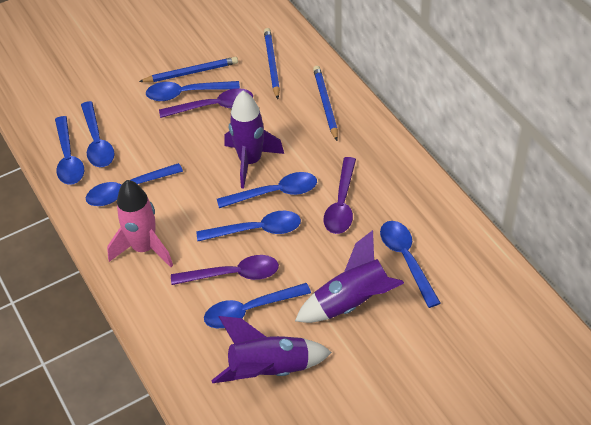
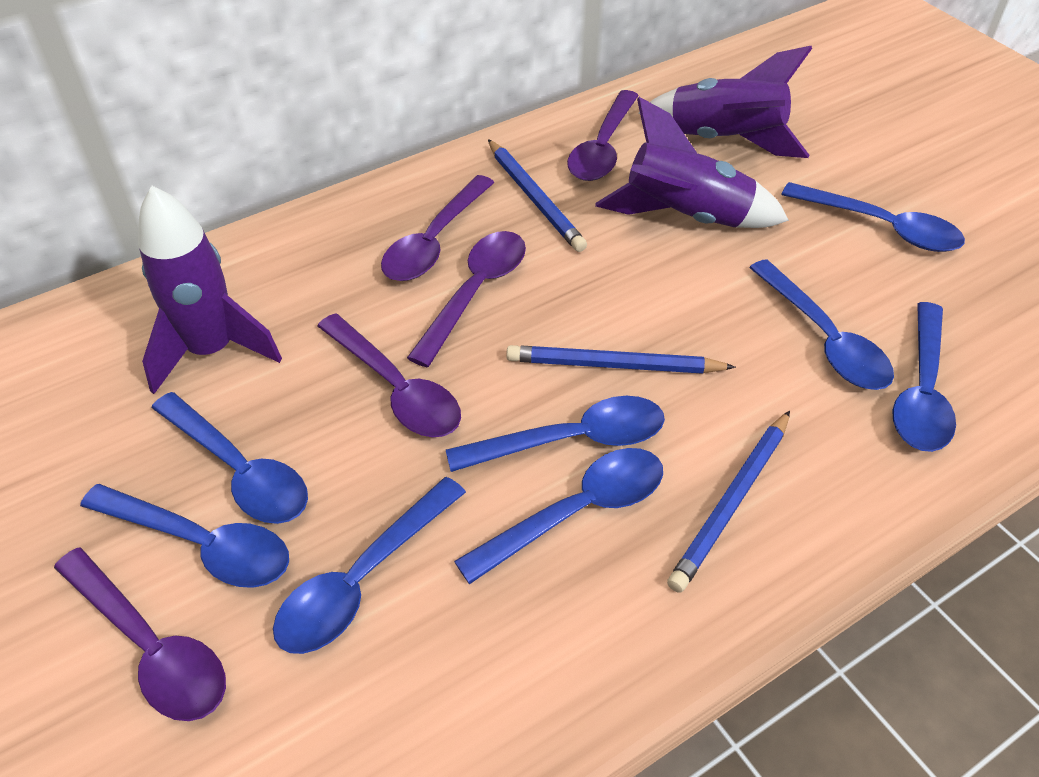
pink rocket: 1 -> 0
purple spoon: 3 -> 5

